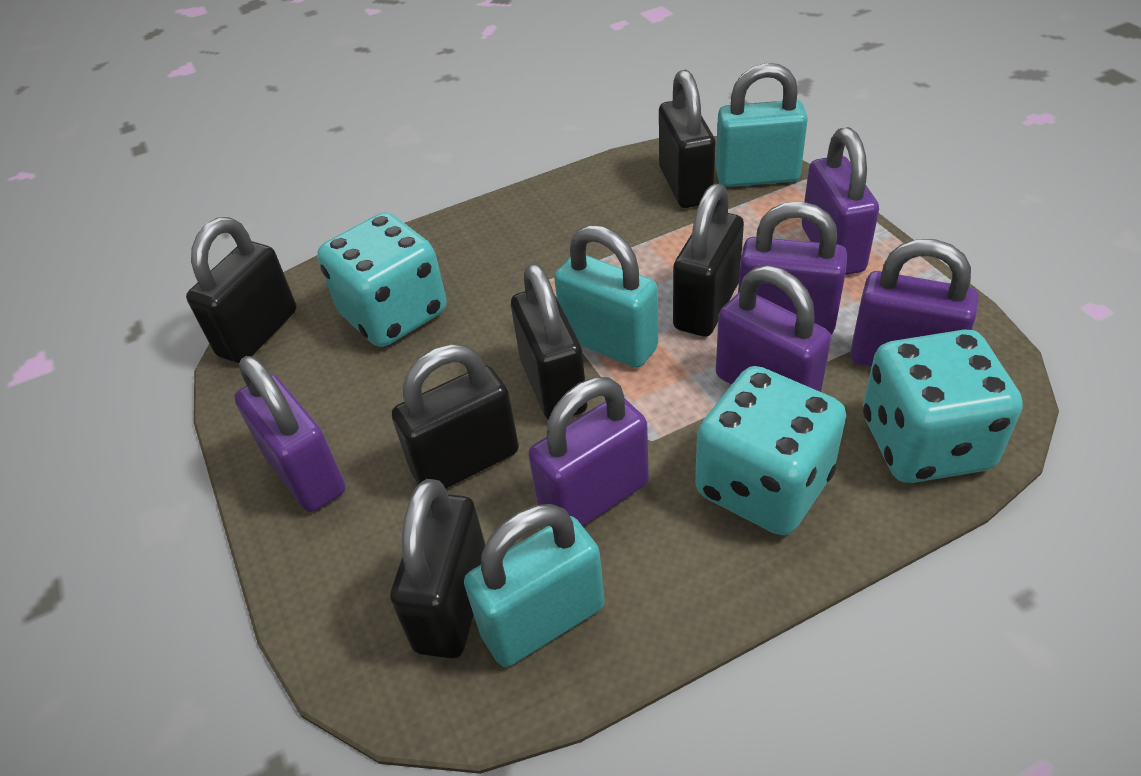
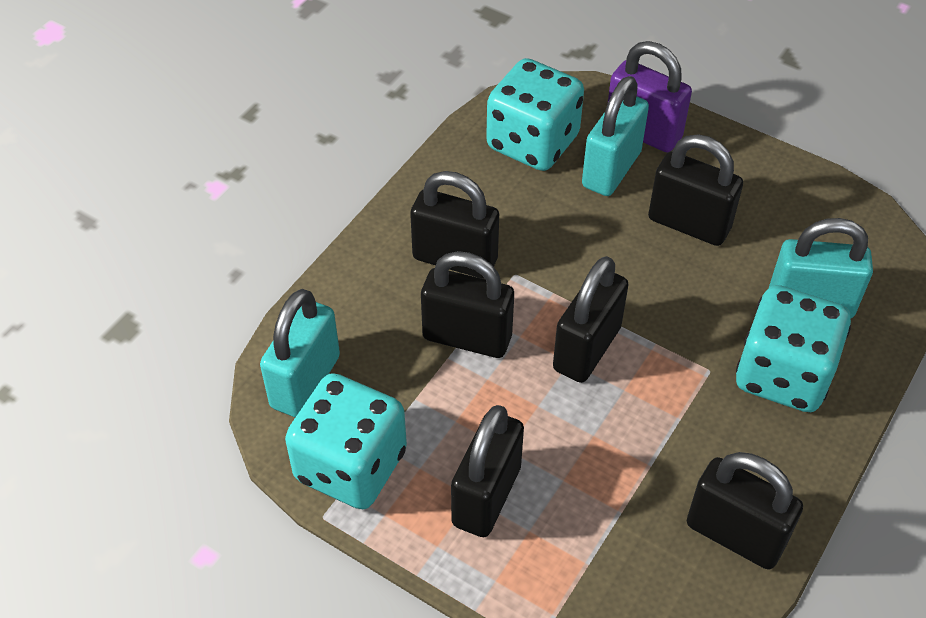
purple padlock: 6 -> 1

